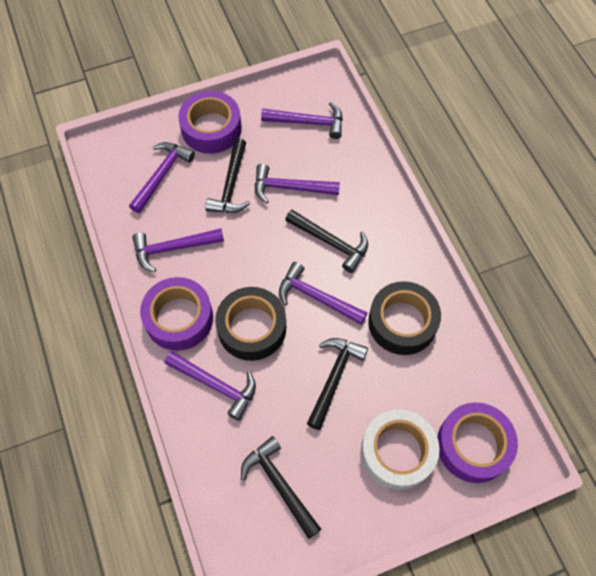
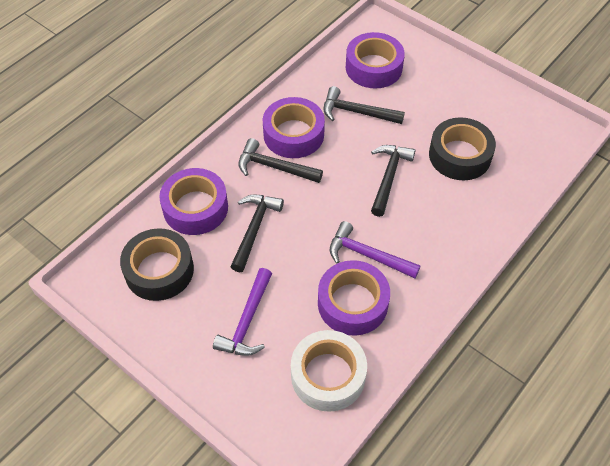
purple hammer: 6 -> 2
purple tape: 3 -> 4

